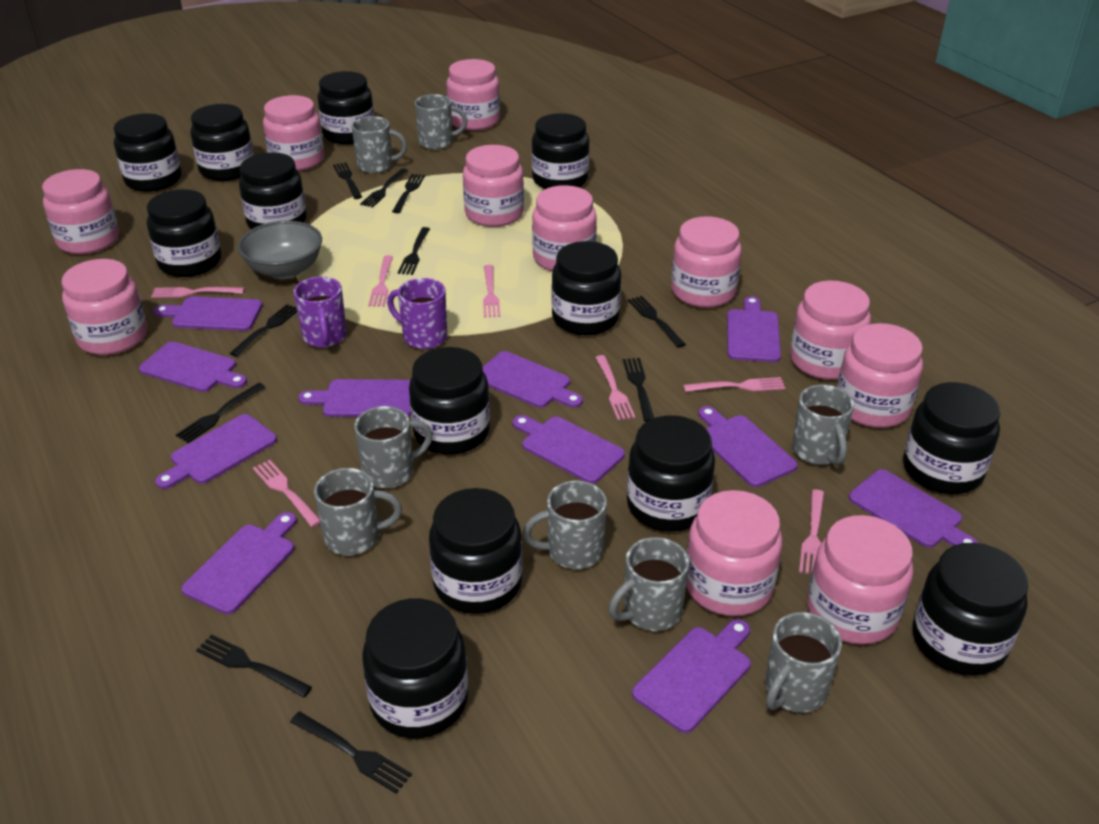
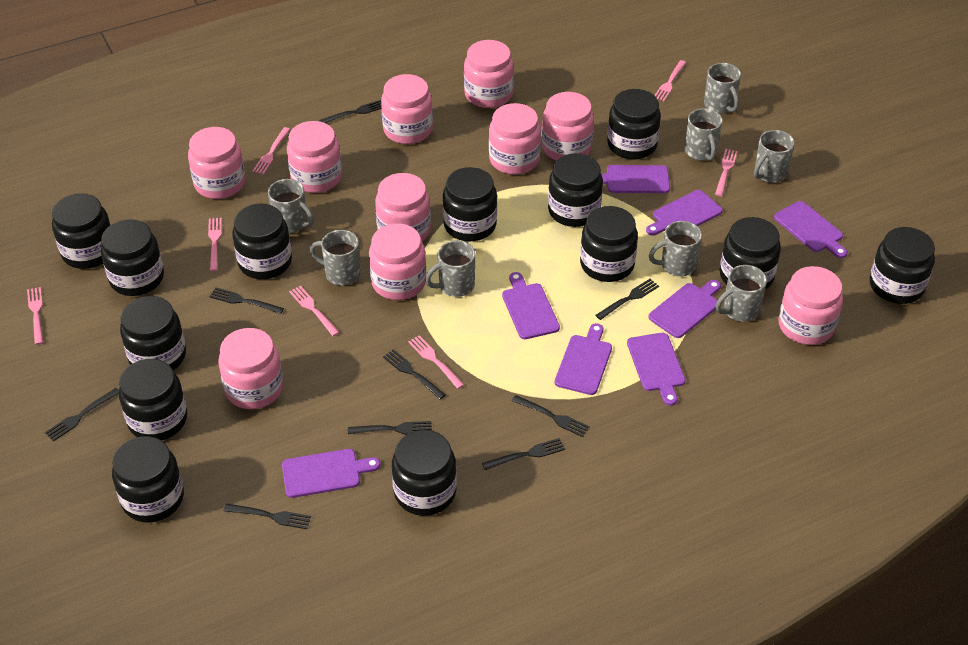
black fork: 10 -> 9
grey bowl: 1 -> 0
pink jar: 11 -> 10
purple cutting board: 11 -> 8
purple mug: 2 -> 0

